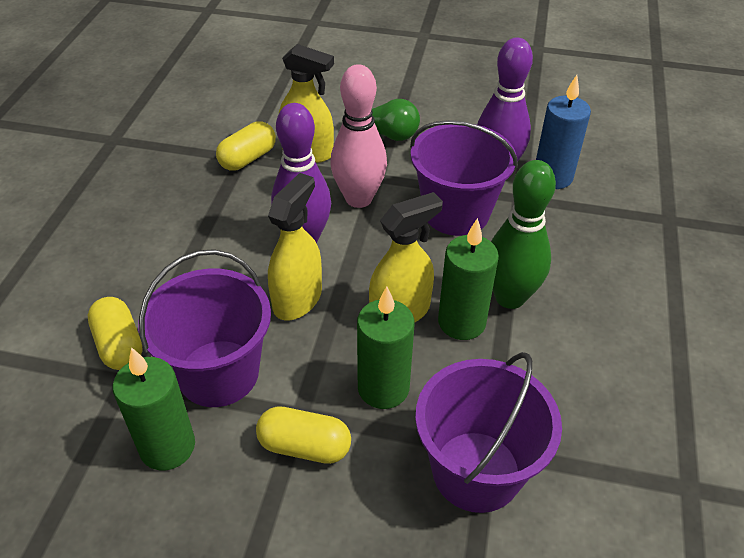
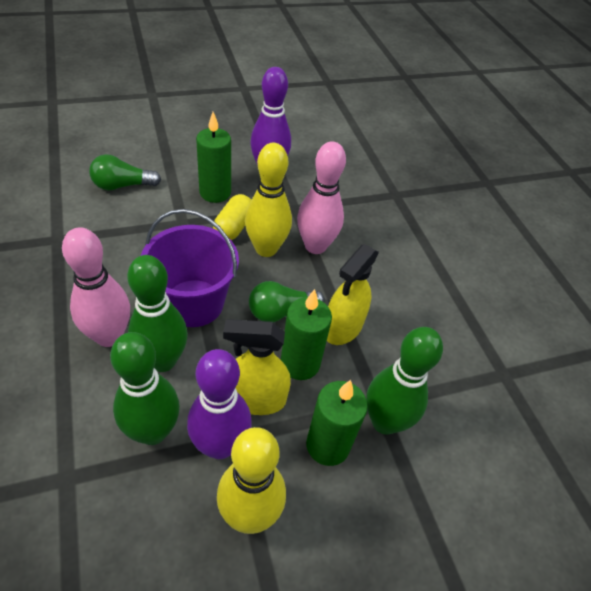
blue candle: 1 -> 0
green bowling pin: 1 -> 3
green light bulb: 1 -> 2
pink bowling pin: 1 -> 2
purple bucket: 3 -> 1
yellow bowling pin: 0 -> 2
yellow capsule: 3 -> 1
yellow spray bottle: 3 -> 2

